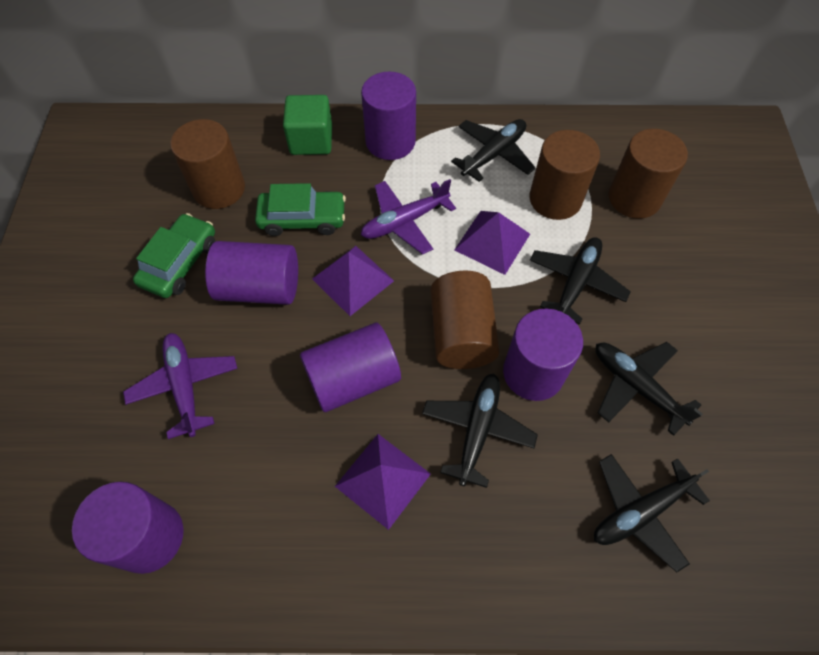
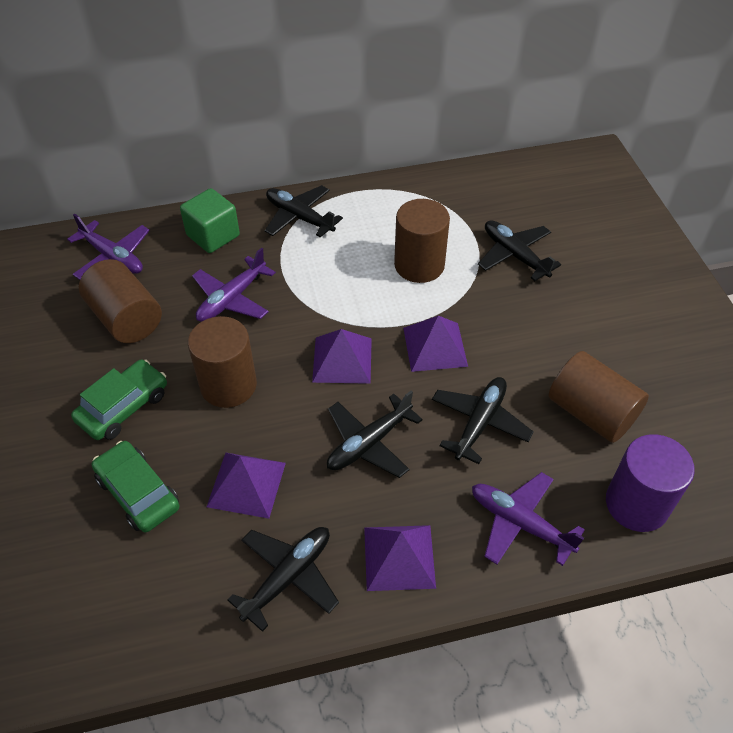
purple cylinder: 5 -> 1
purple plane: 2 -> 3
purple pyramid: 3 -> 4

